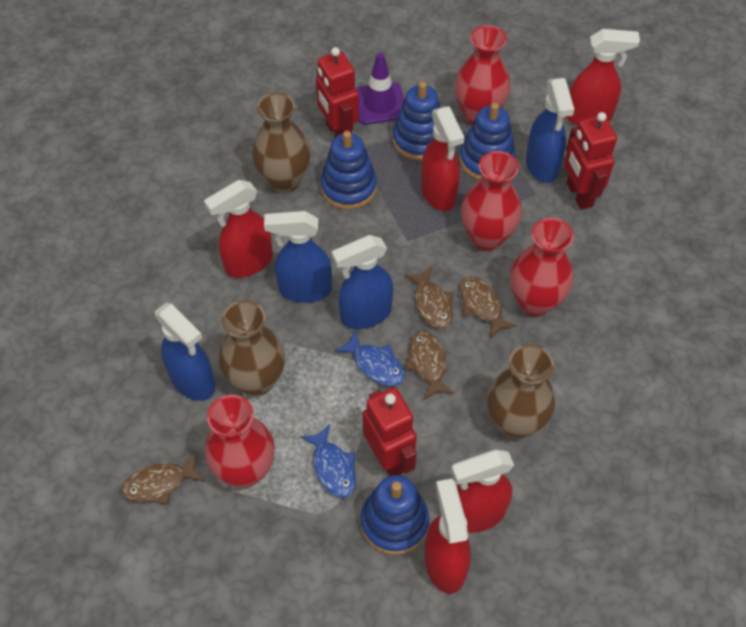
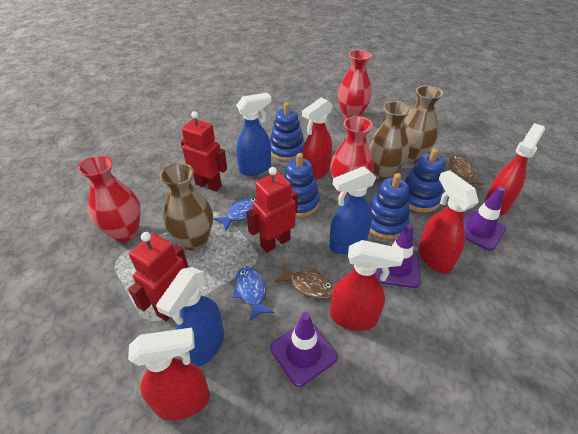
blue spray bottle: 4 -> 3
brown fish: 4 -> 2
purple traffic cone: 1 -> 3
red vase: 4 -> 3

